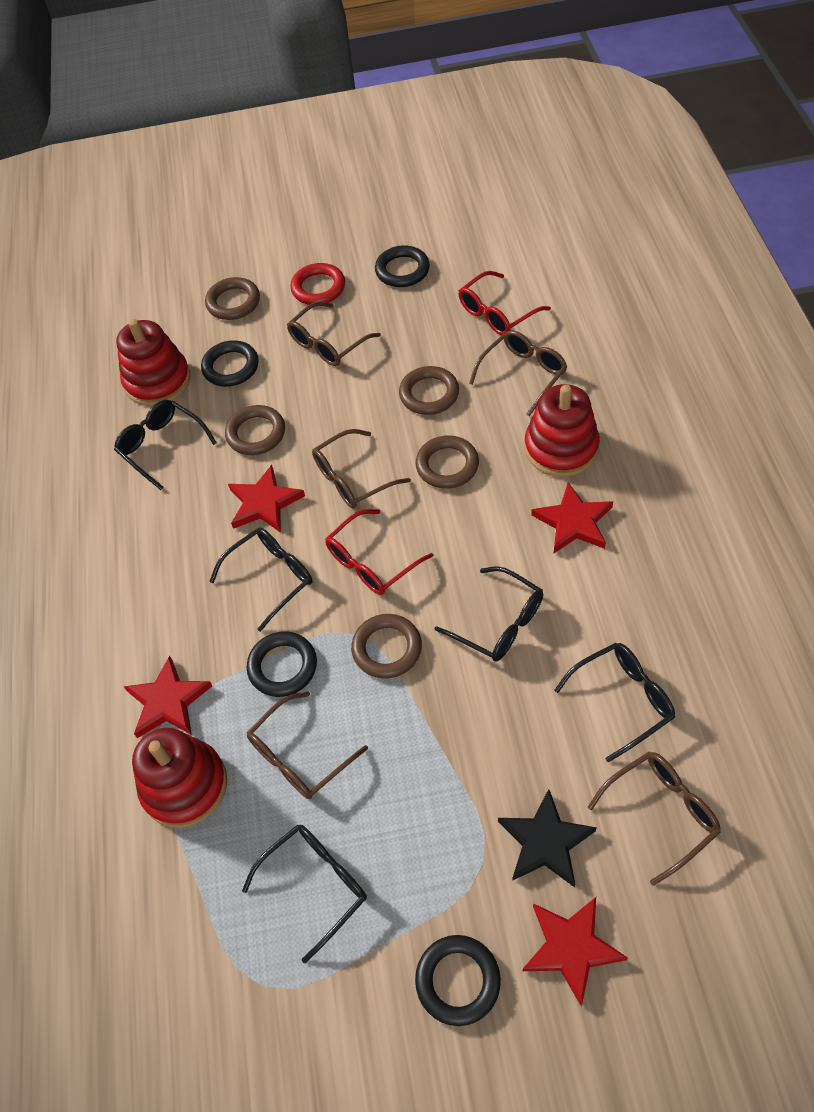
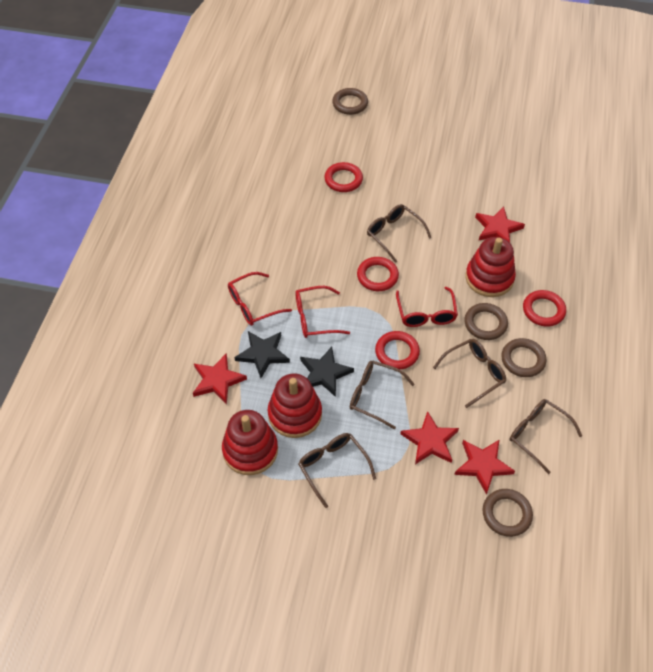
black glasses: 5 -> 0
black ring: 4 -> 0
black star: 1 -> 2
brown ring: 5 -> 4
red glasses: 2 -> 3
red ring: 1 -> 4

